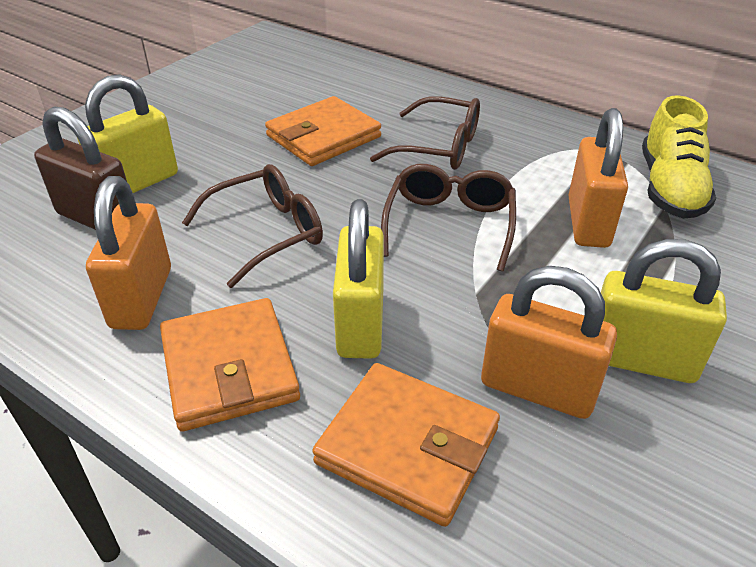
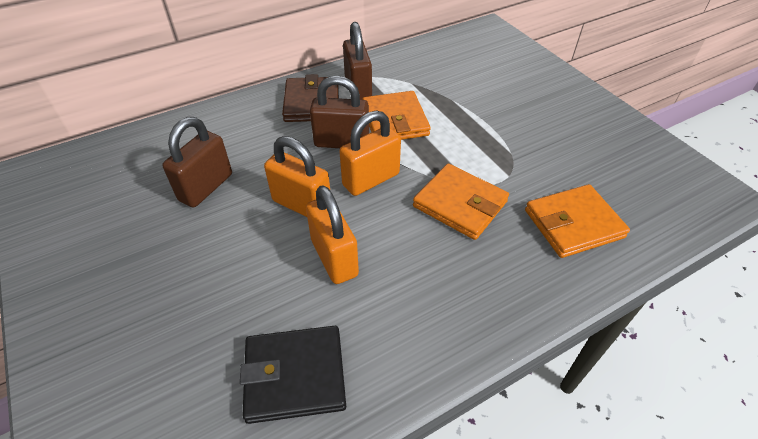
black wallet: 0 -> 1
brown glasses: 3 -> 0
brown padlock: 1 -> 3
brown wallet: 0 -> 1
yellow padlock: 3 -> 0
yellow shoe: 1 -> 0

